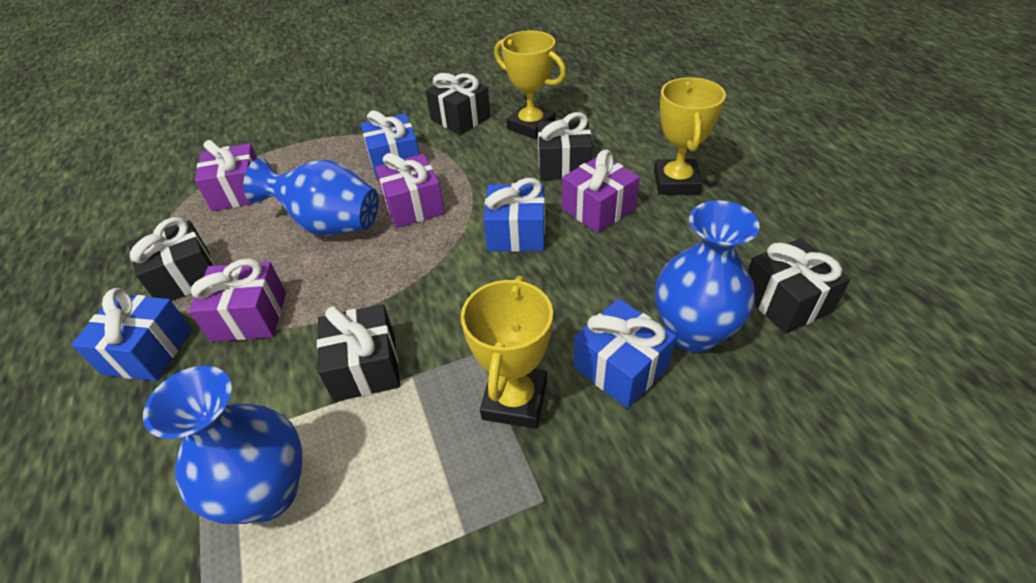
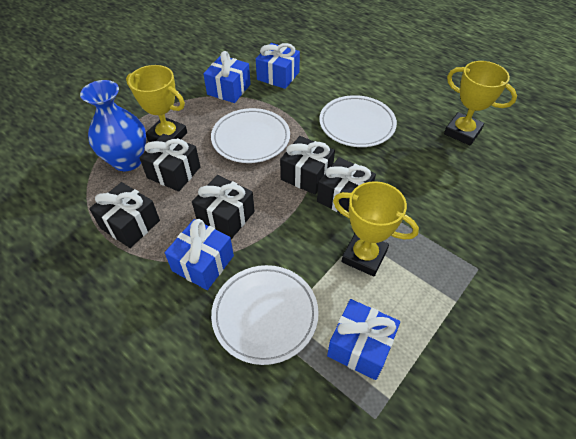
blue vase: 3 -> 1
purple gift: 4 -> 0
white plate: 0 -> 3

